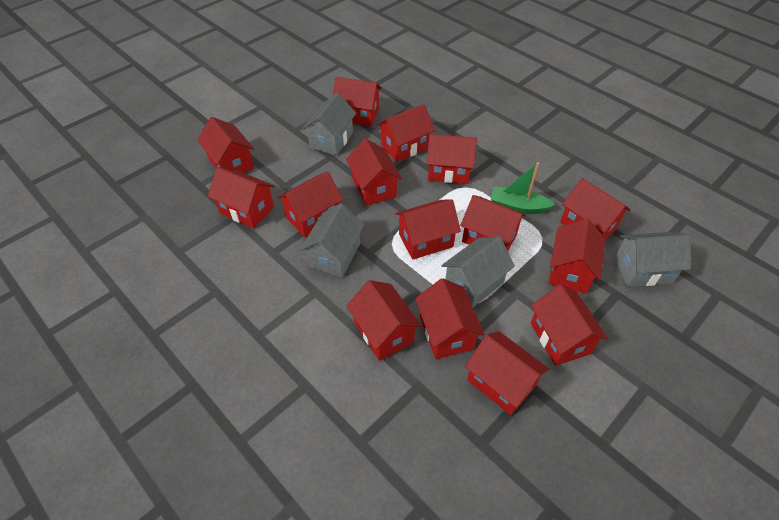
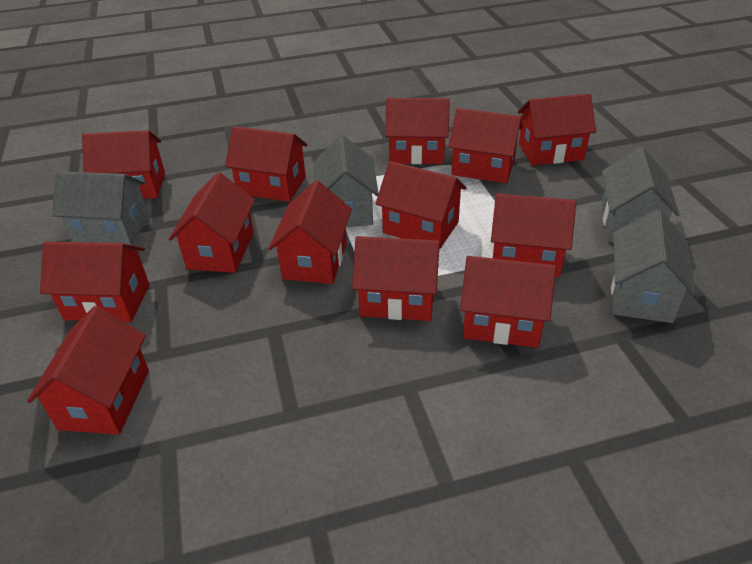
green boat: 1 -> 0
red house: 15 -> 13

